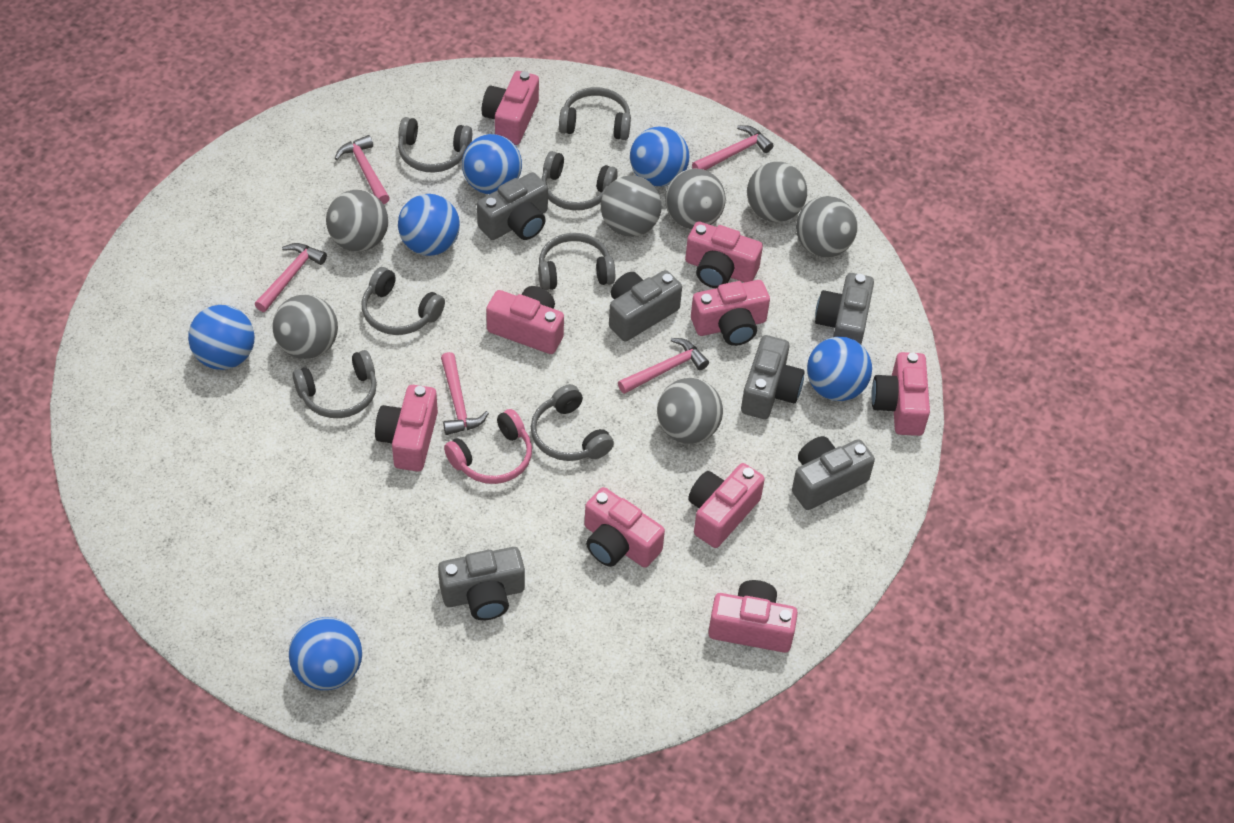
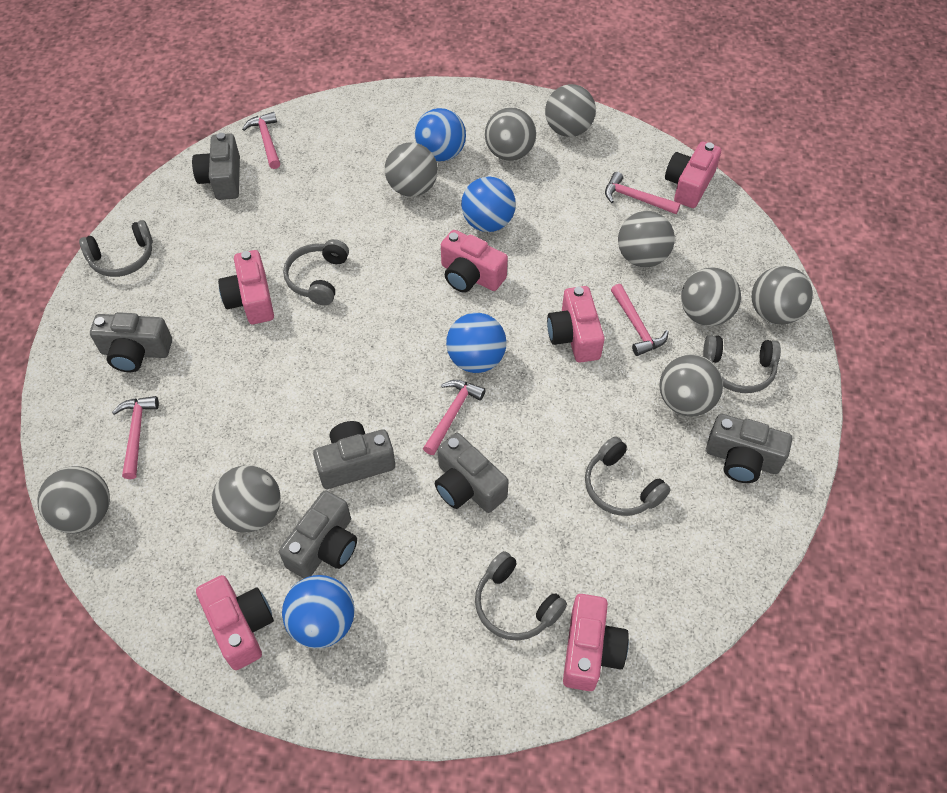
blue ball: 6 -> 4
grey ball: 7 -> 9
grey headphones: 7 -> 5
pink camera: 9 -> 6
pink headphones: 1 -> 0

